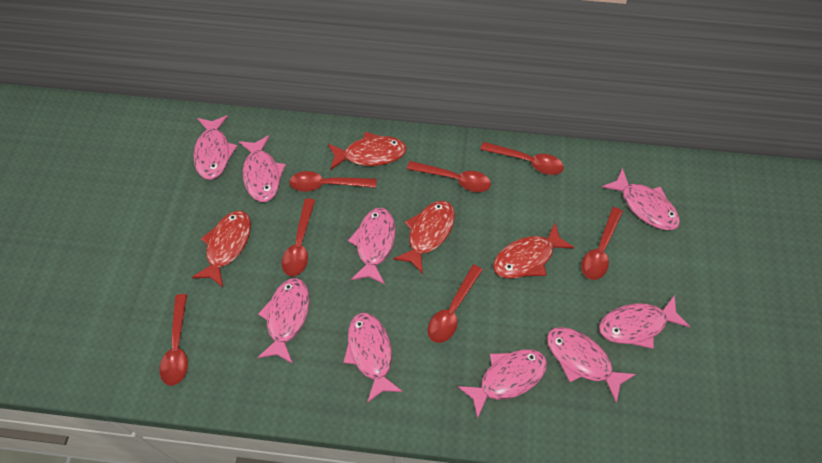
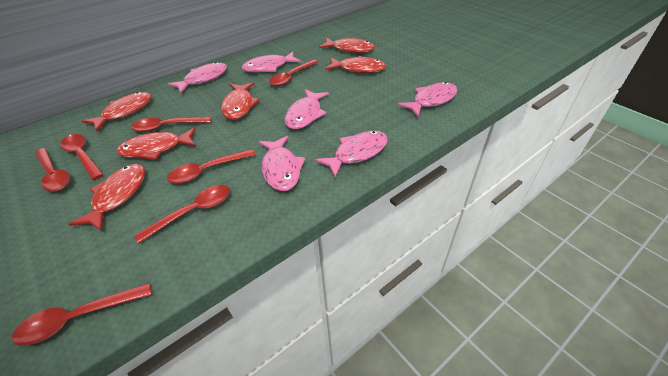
pink fish: 9 -> 6
red fish: 4 -> 6

